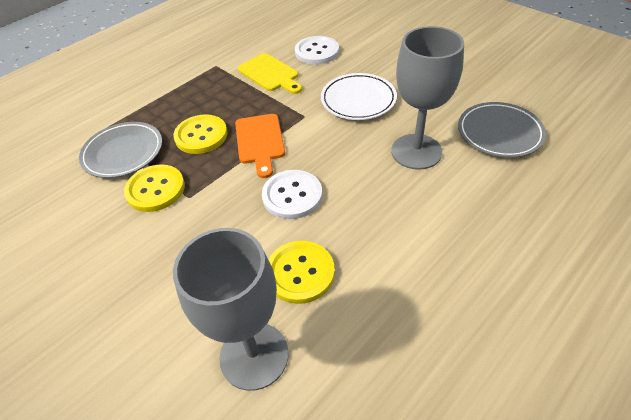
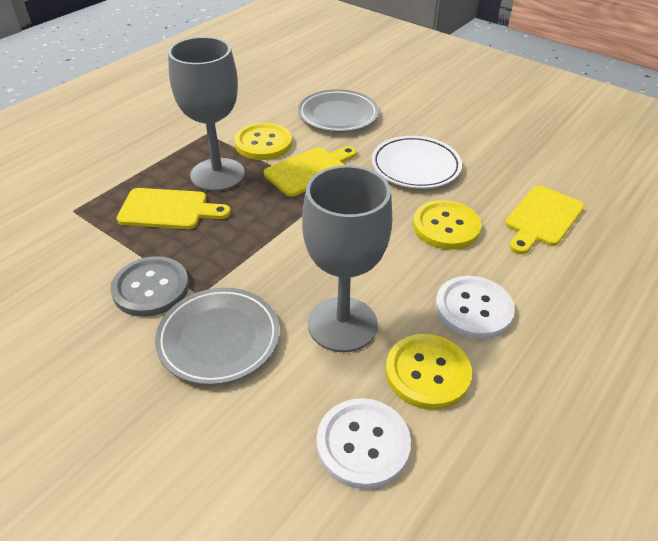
grey button: 0 -> 1
orange cutting board: 1 -> 0
yellow cutting board: 1 -> 3

